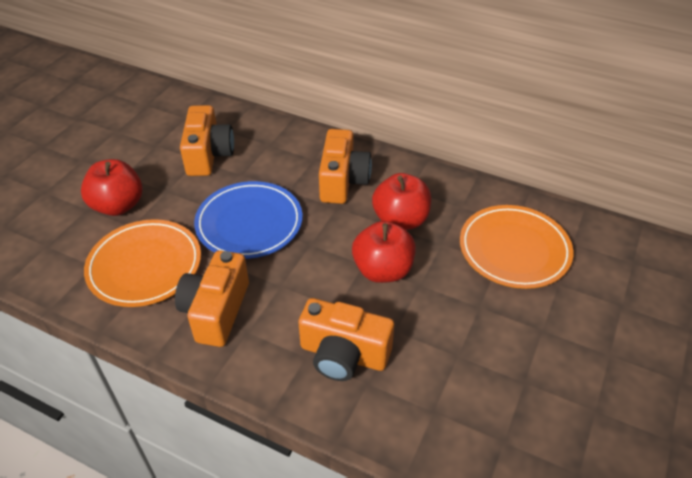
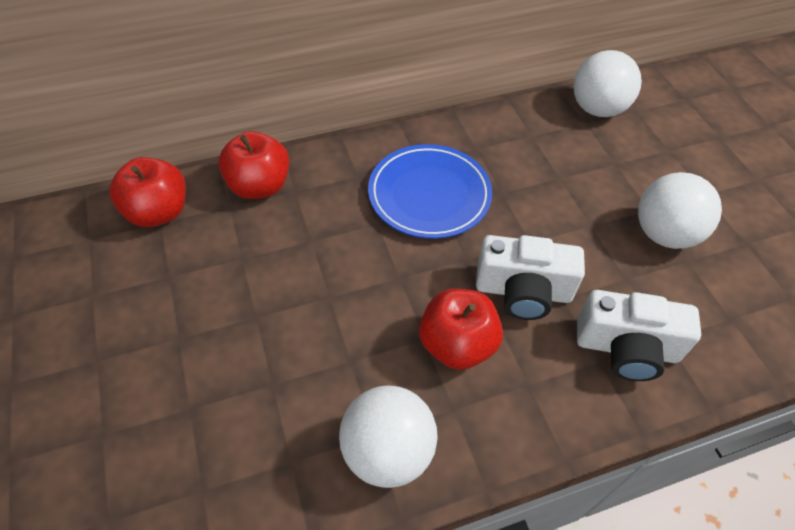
orange camera: 4 -> 0
orange plate: 2 -> 0
white ball: 0 -> 3
white camera: 0 -> 2

